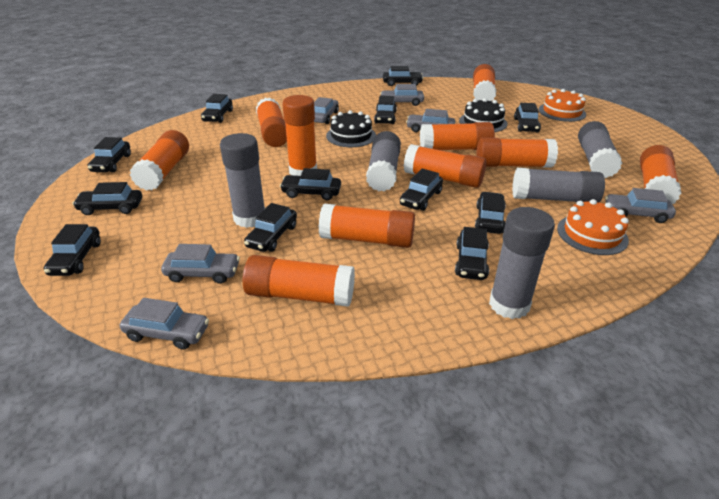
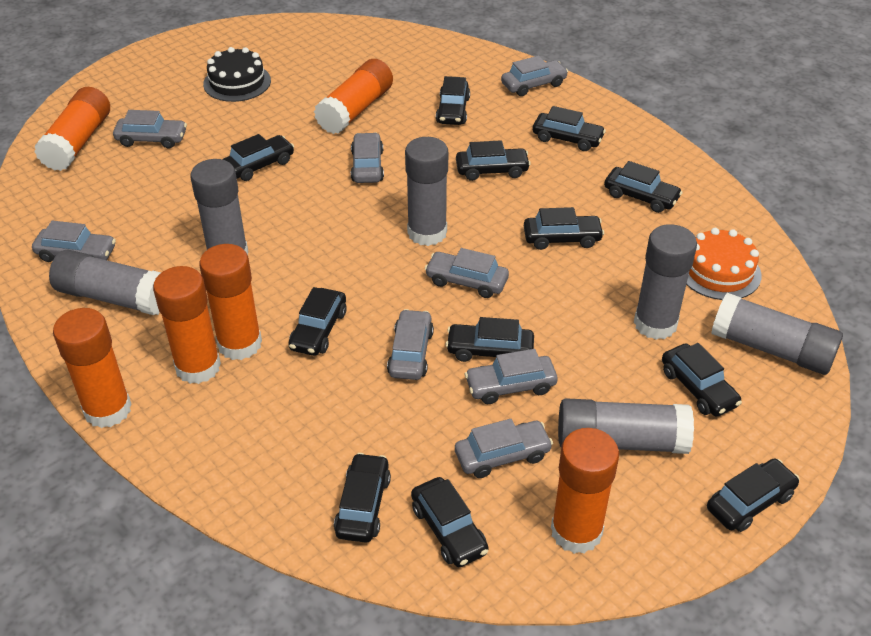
black cake: 2 -> 1
grey car: 6 -> 8
grey glue stick: 5 -> 6
orange cake: 2 -> 1
orange glue stick: 10 -> 6

